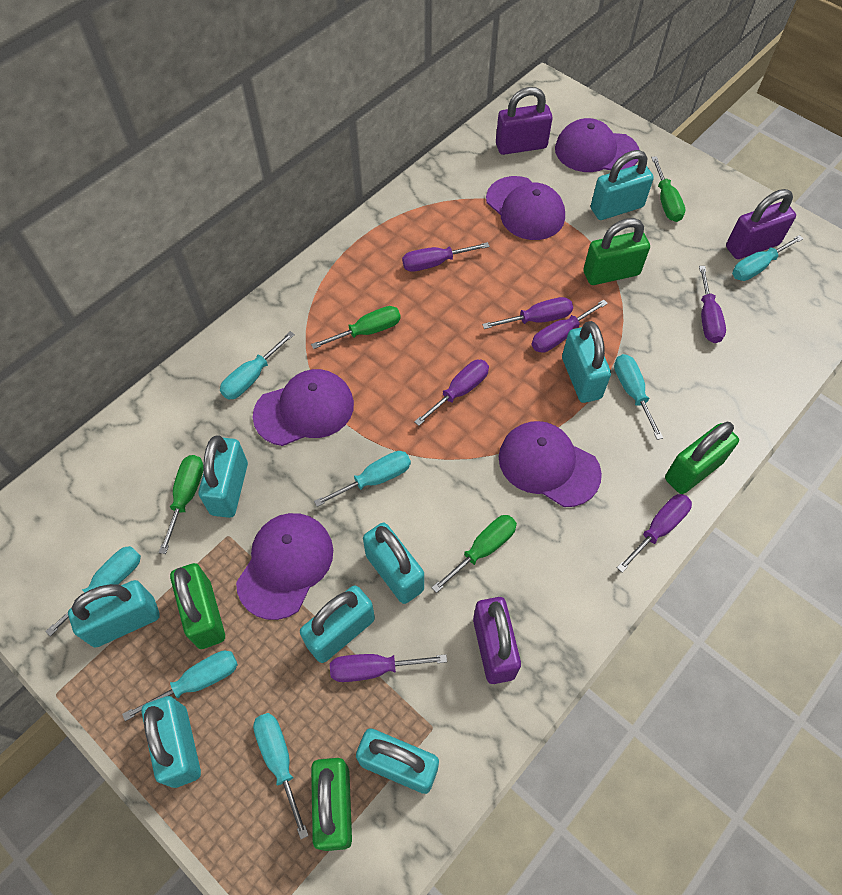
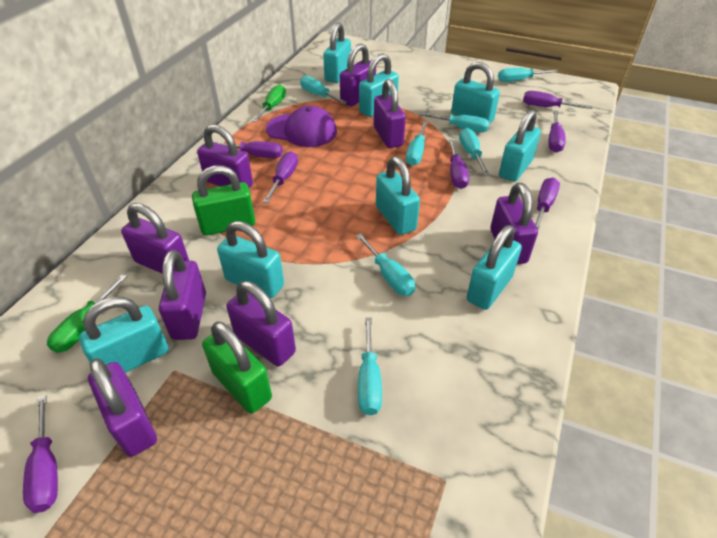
green padlock: 4 -> 2
green screwdriver: 4 -> 2
purple cap: 5 -> 1
purple padlock: 3 -> 8

